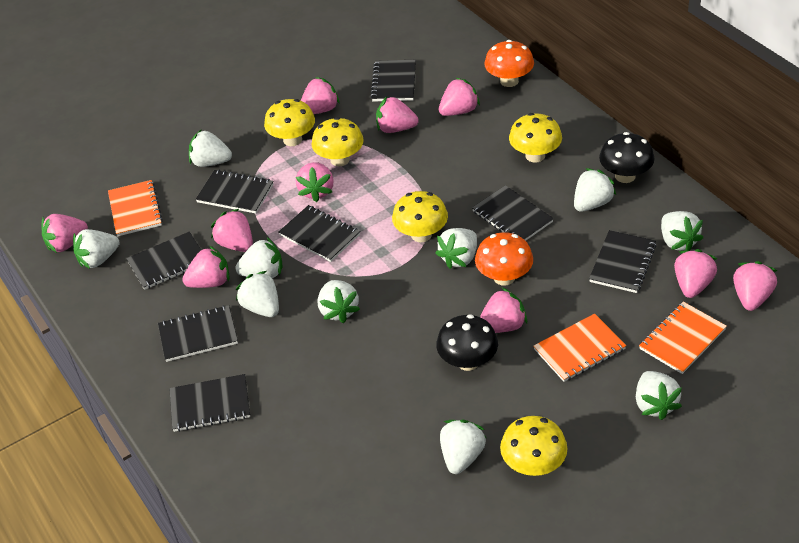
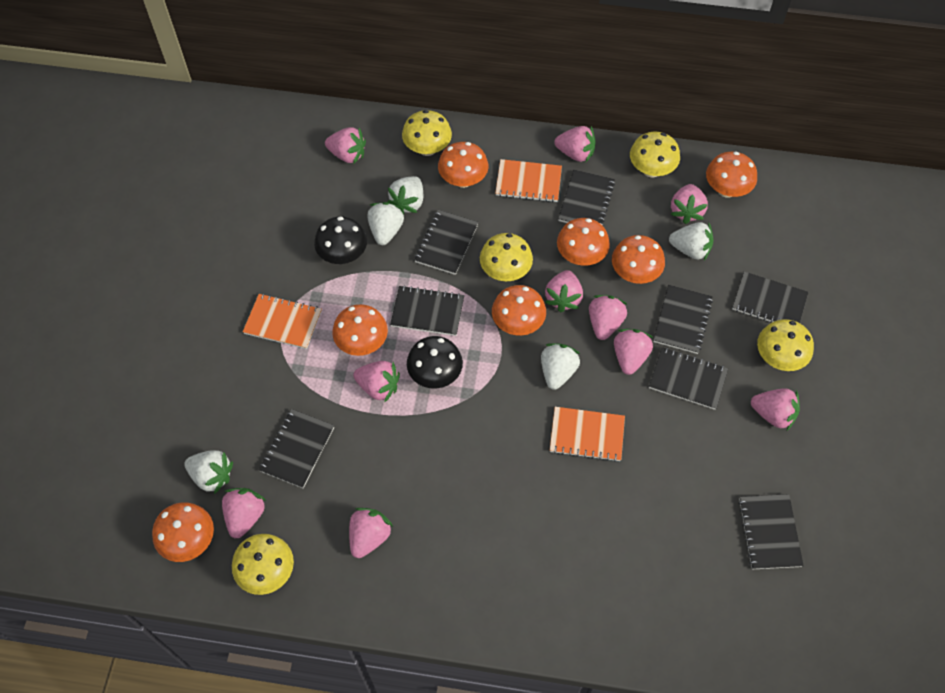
orange mushroom: 2 -> 7
white strawberry: 10 -> 5

